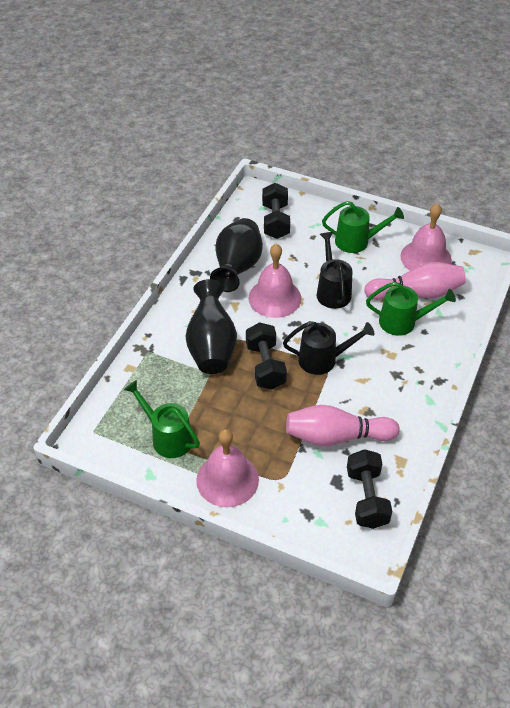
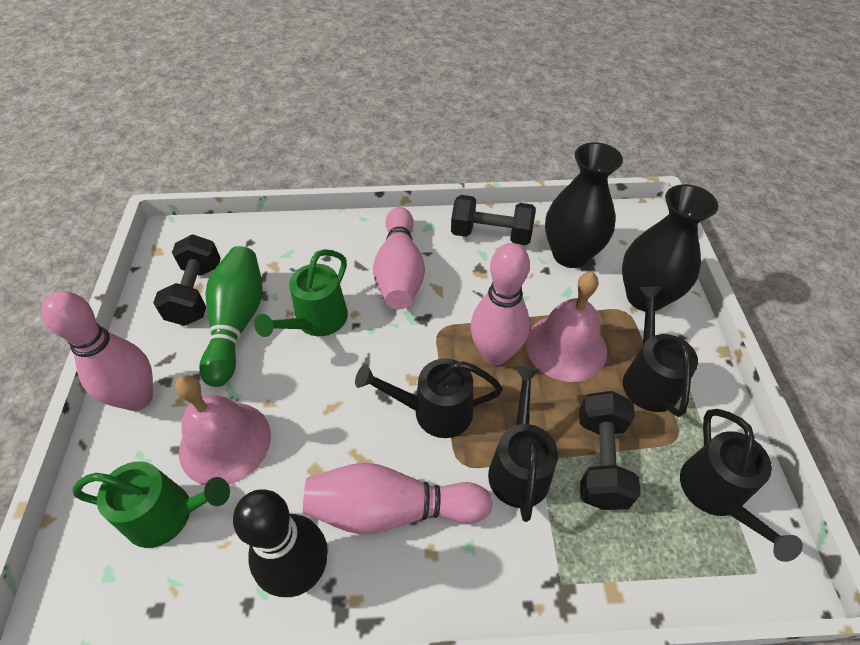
black bowling pin: 0 -> 1
black watering can: 2 -> 4
green bowling pin: 0 -> 1
green watering can: 3 -> 2
pink bell: 3 -> 2
pink bowling pin: 2 -> 4

